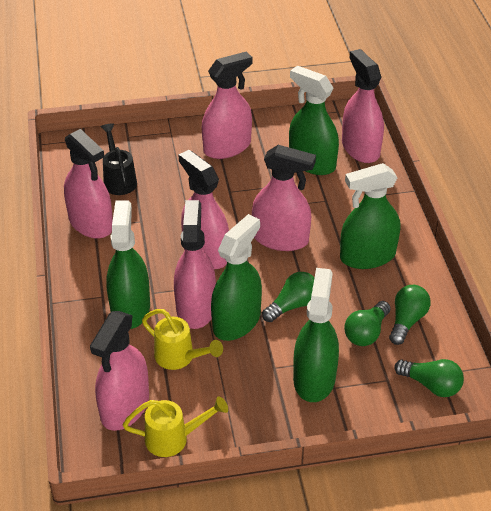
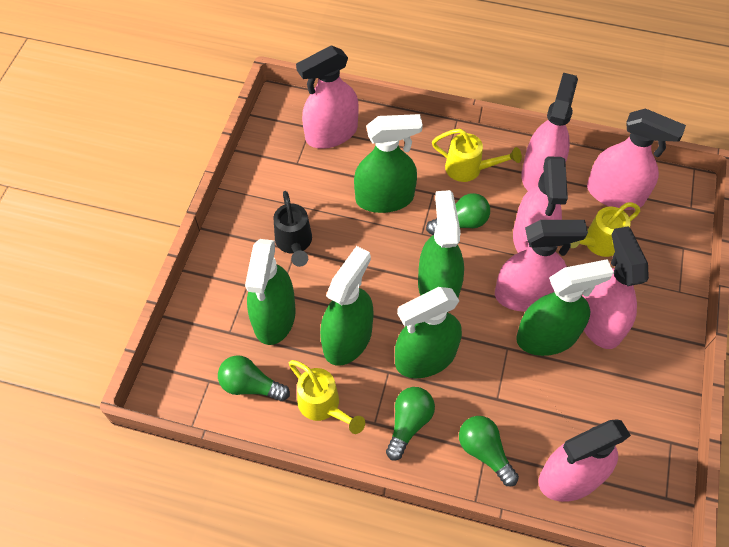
green spray bottle: 5 -> 6
yellow watering can: 2 -> 3

